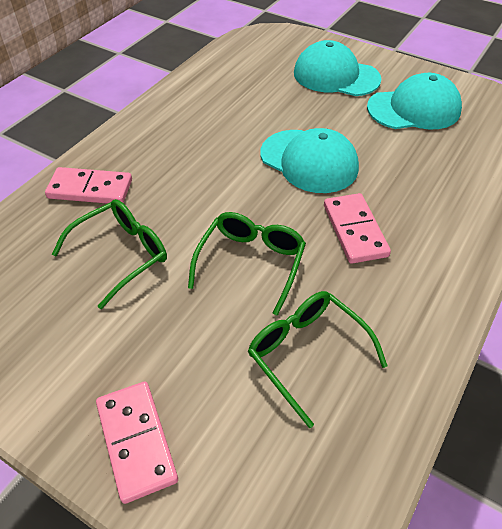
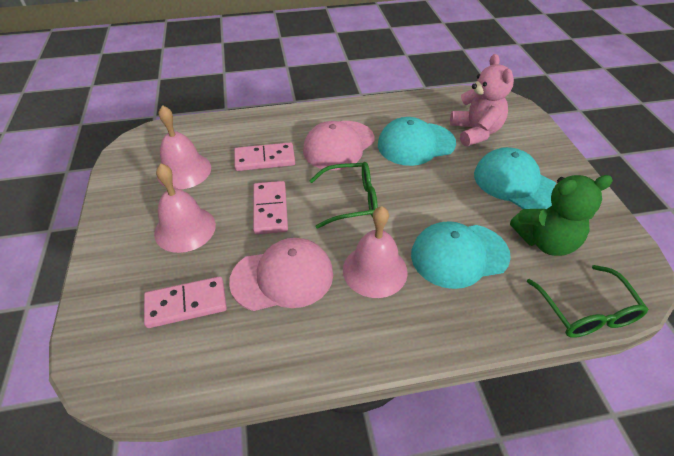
green glasses: 3 -> 2
green teddy bear: 0 -> 1
pink bell: 0 -> 3
pink cap: 0 -> 2
pink teddy bear: 0 -> 1

